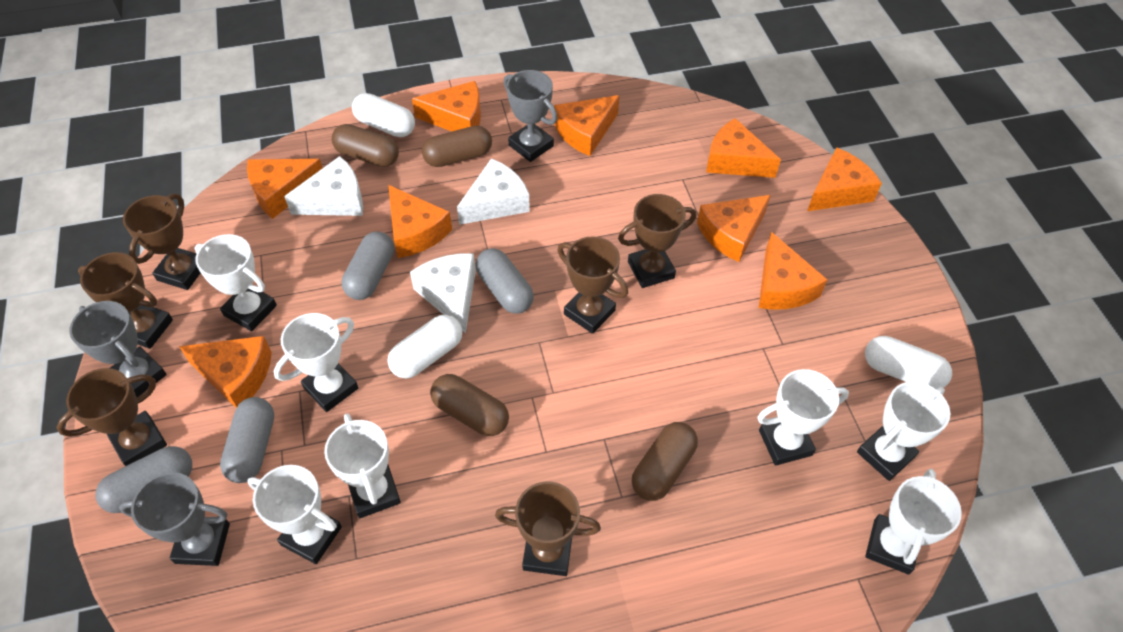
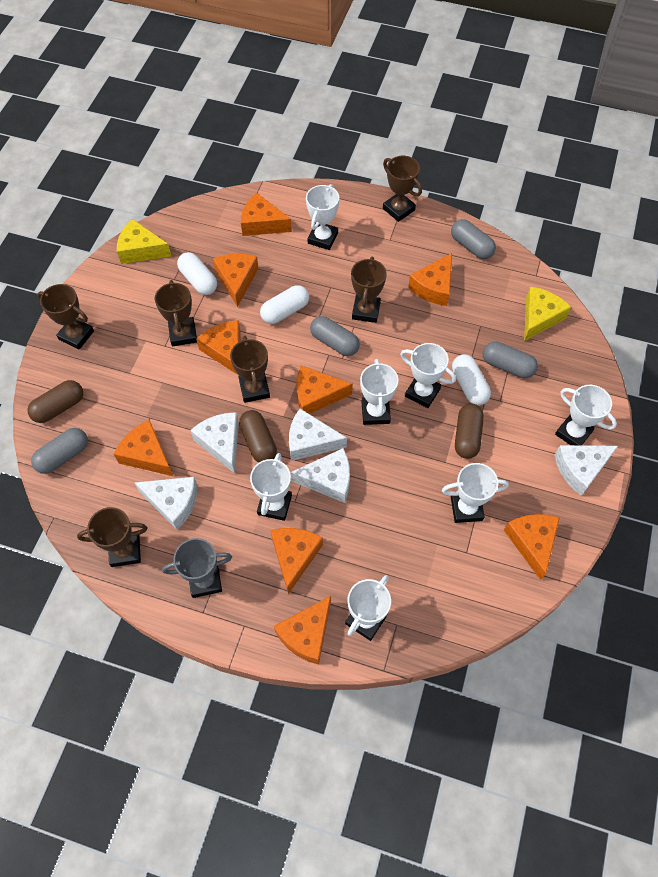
brown capsule: 4 -> 3
grey trophy: 3 -> 1
white cheese: 3 -> 5
yellow cheese: 0 -> 2

